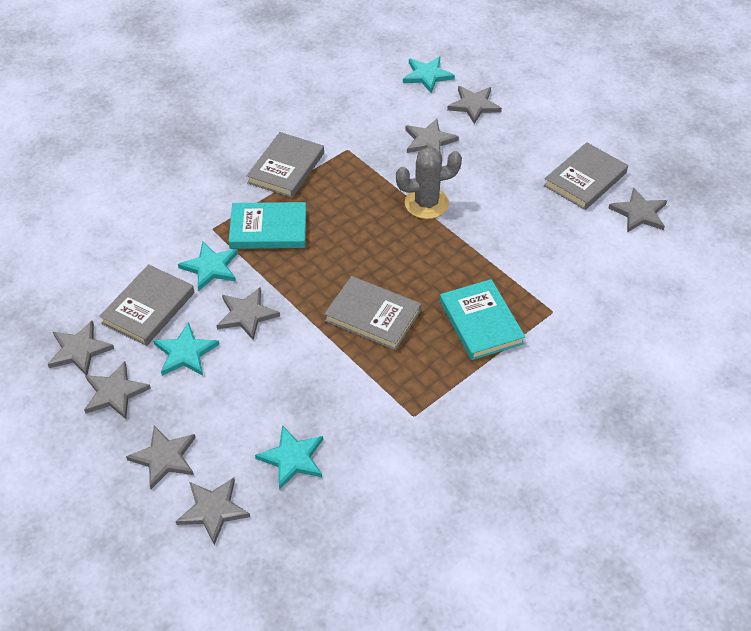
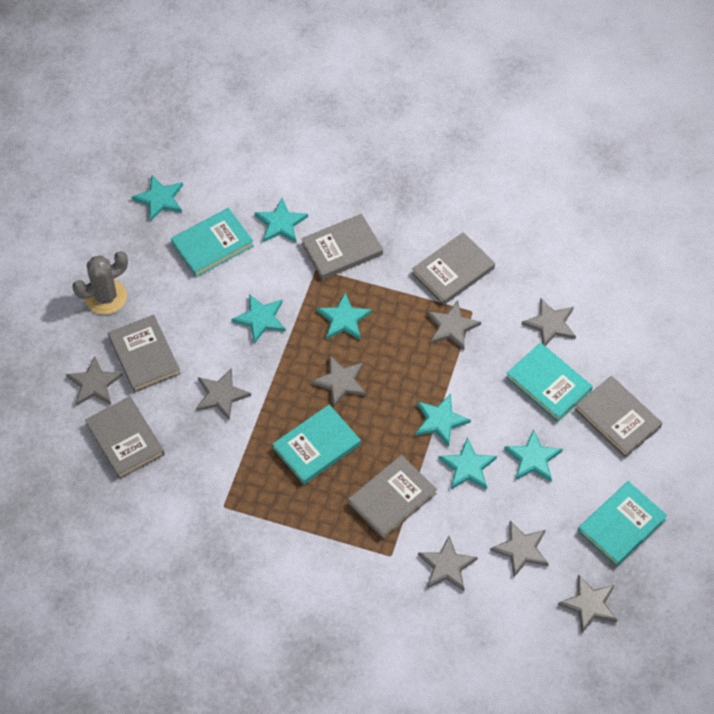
grey book: 4 -> 6
turquoise book: 2 -> 4
turquoise star: 4 -> 7

